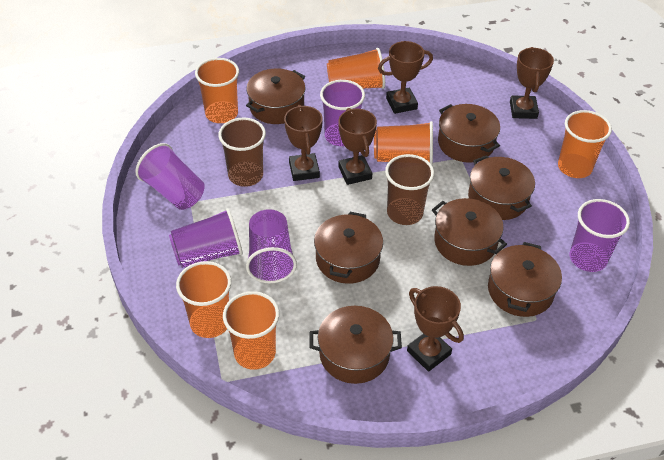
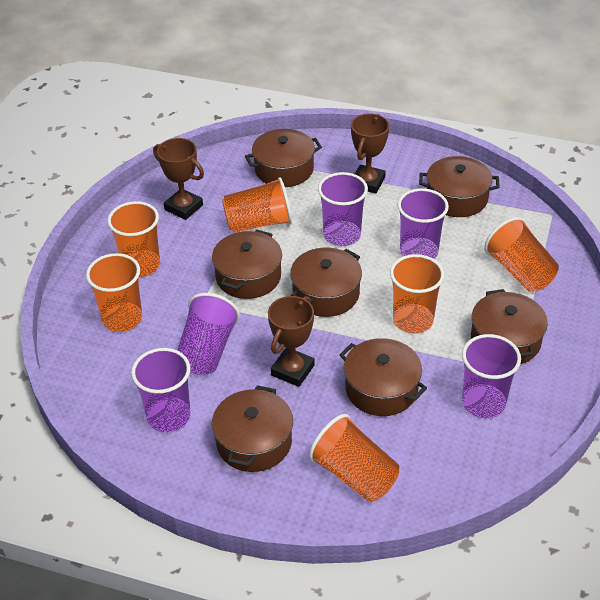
brown cup: 2 -> 0
brown trophy: 5 -> 3

